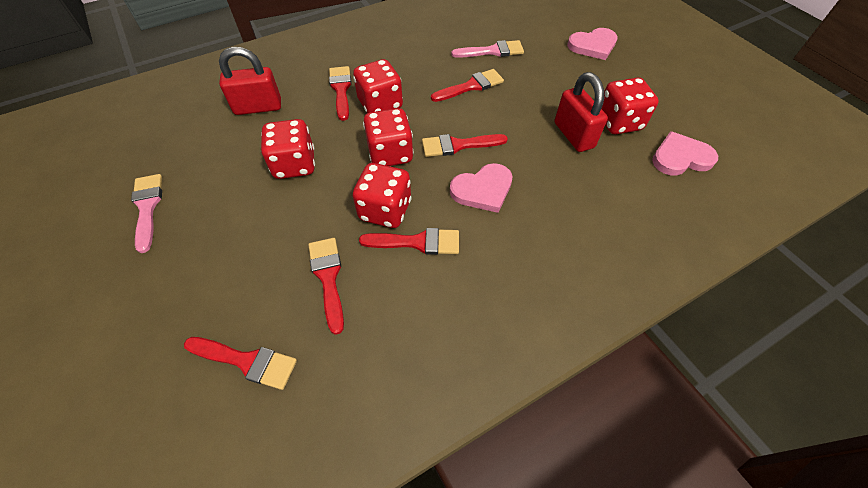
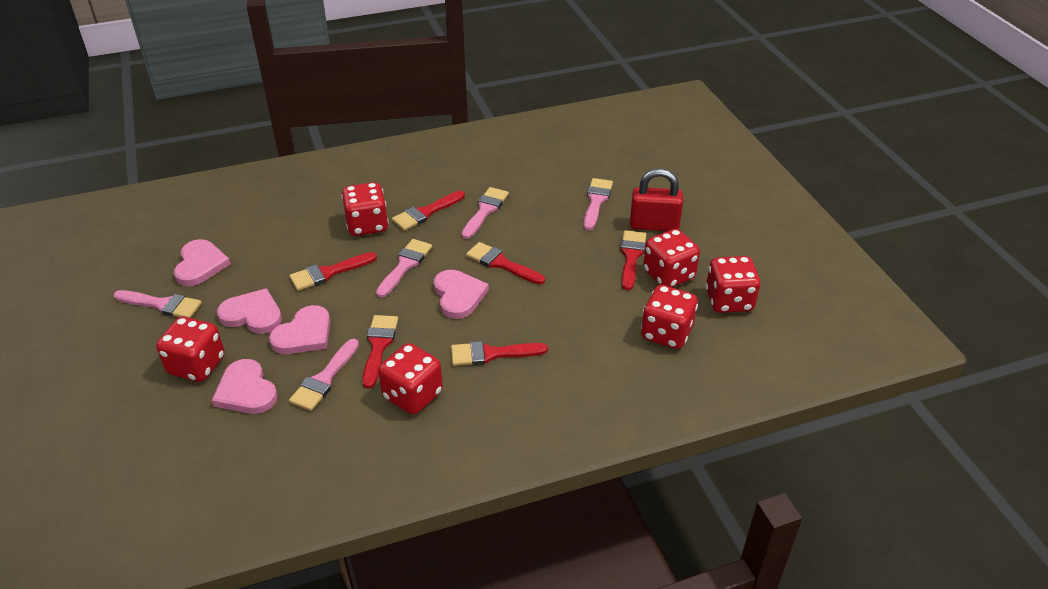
pink brush: 2 -> 5
pink heart: 3 -> 5
red dice: 5 -> 6
red padlock: 2 -> 1

